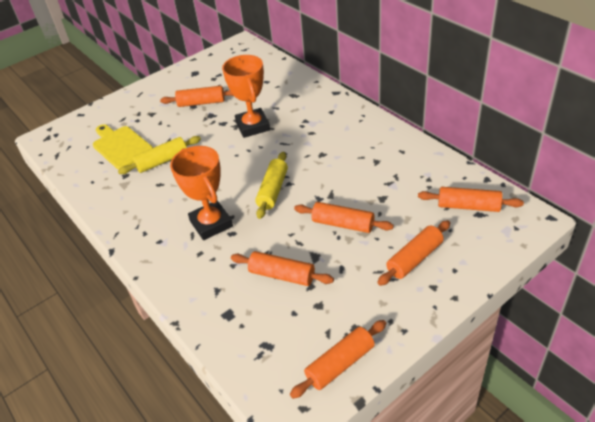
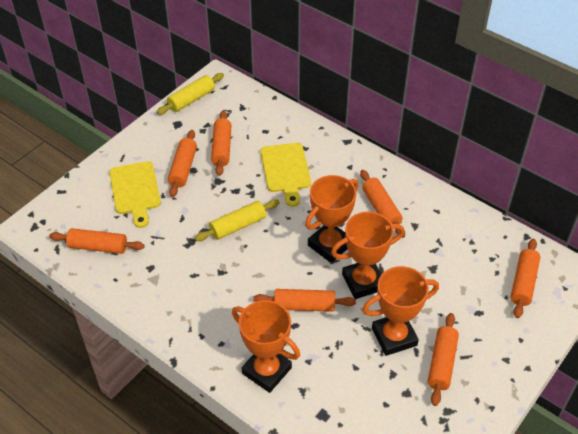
orange rolling pin: 6 -> 7
orange trophy: 2 -> 4
yellow cutting board: 1 -> 2

